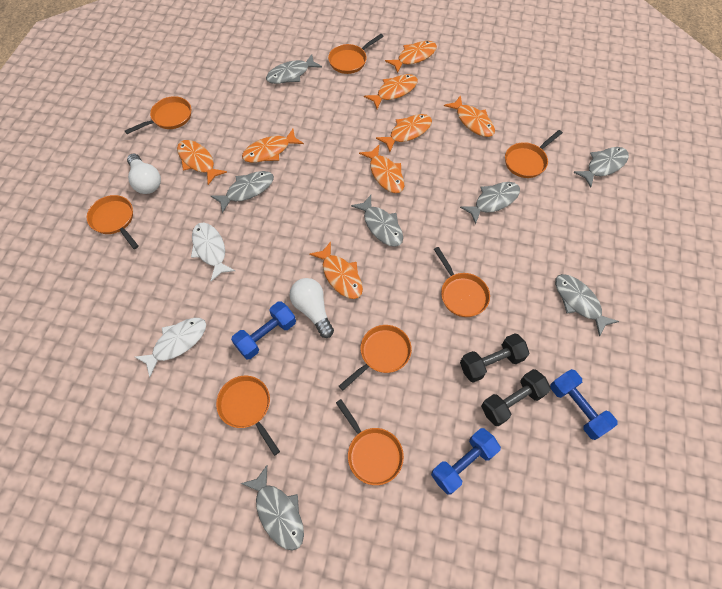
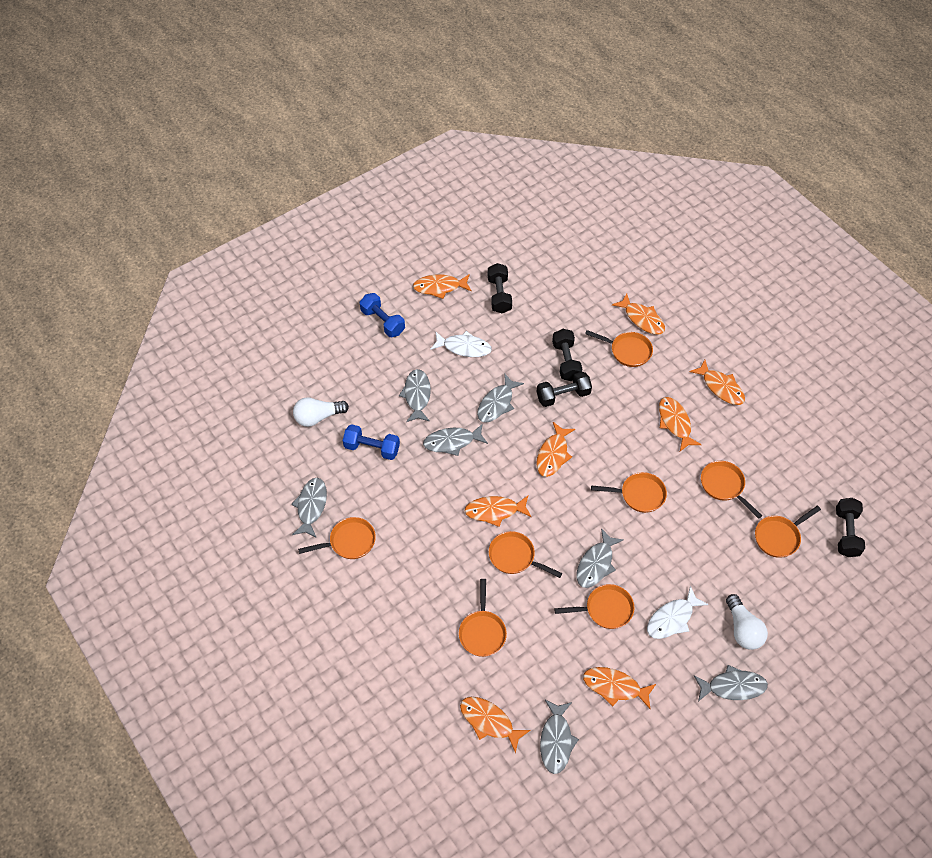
black dumbbell: 2 -> 4
blue dumbbell: 3 -> 2

